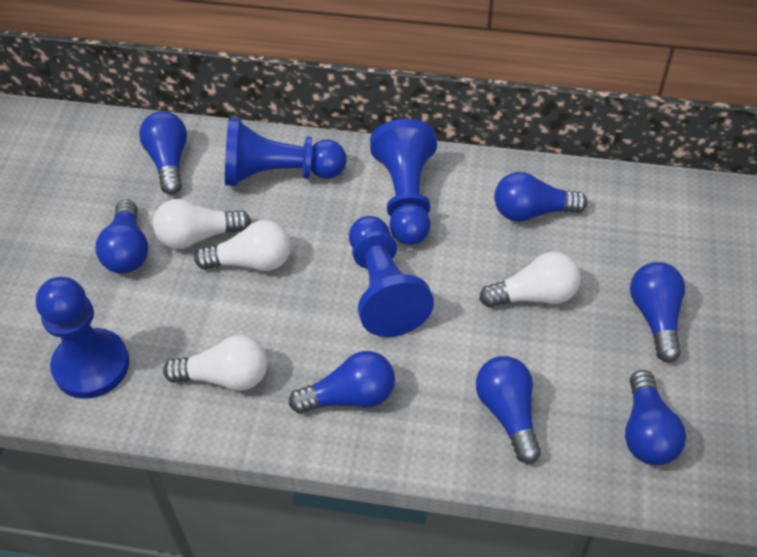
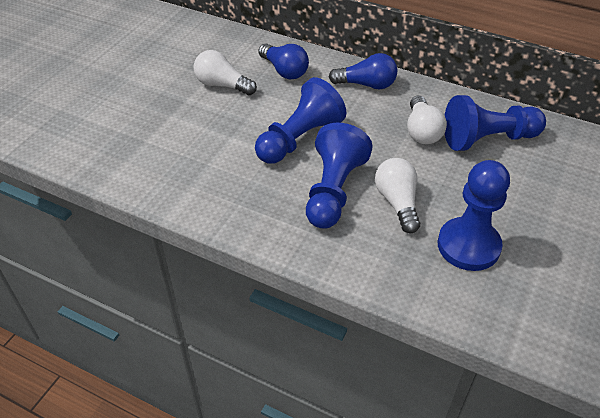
blue light bulb: 7 -> 2
white light bulb: 4 -> 3

